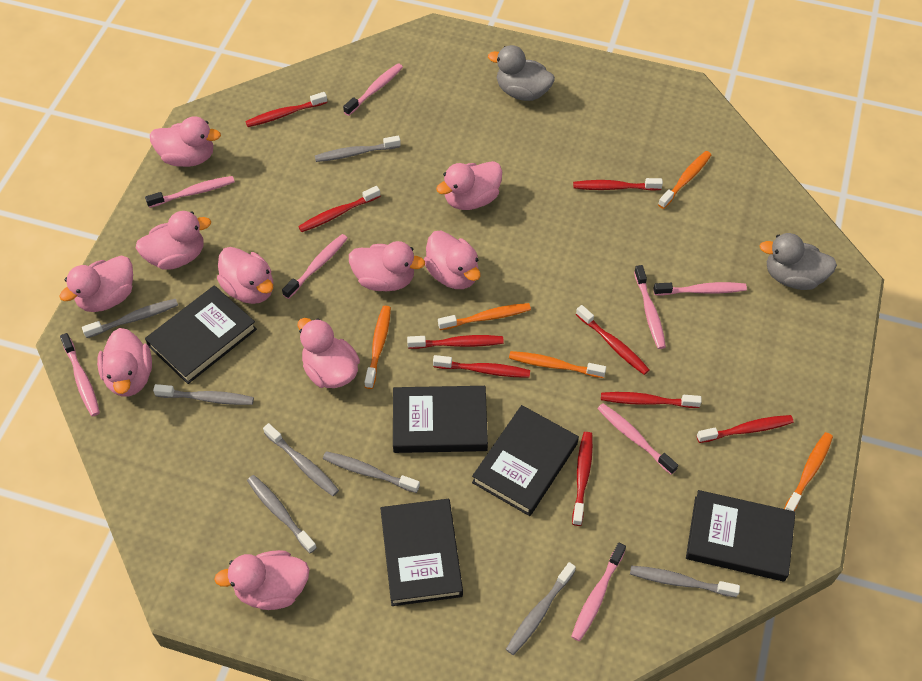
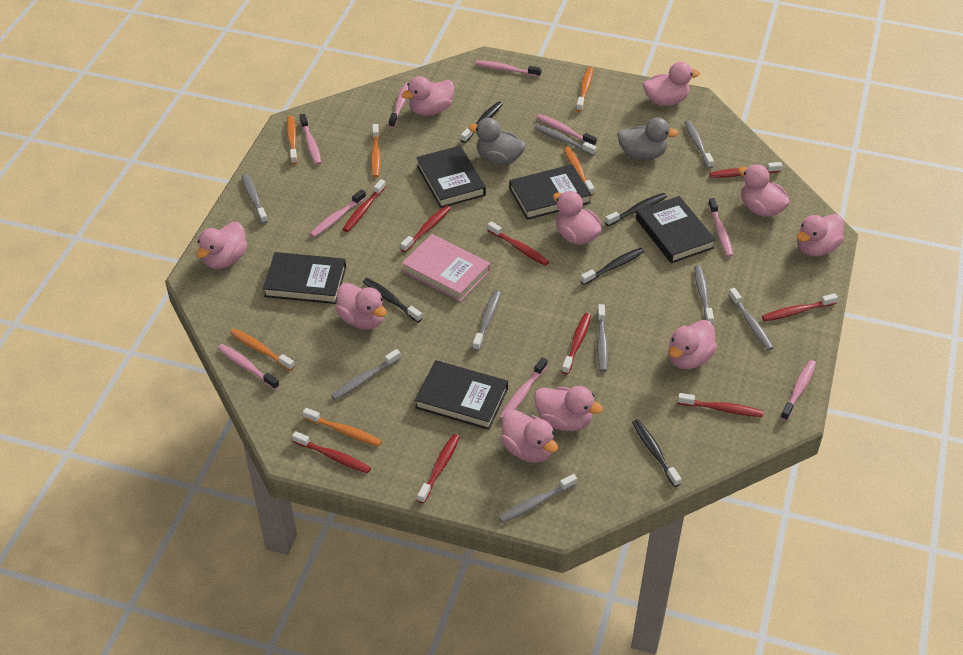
black toothbrush: 0 -> 5
grey toothbrush: 8 -> 9
orange toothbrush: 5 -> 6
pink book: 0 -> 1
pink toothbrush: 8 -> 9

